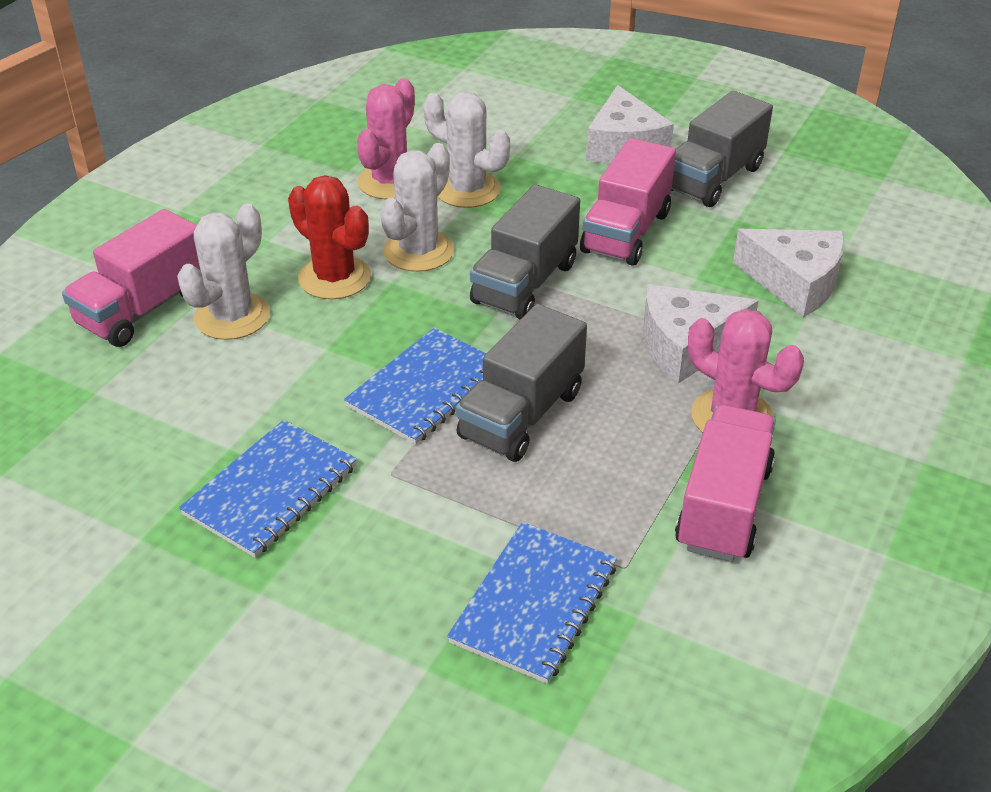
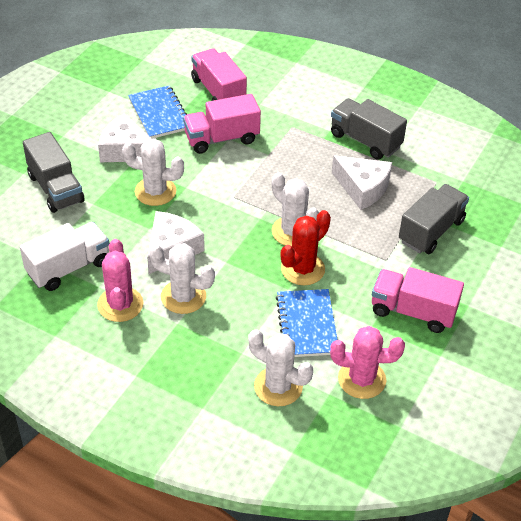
blue notebook: 3 -> 2
white cactus: 3 -> 4
white truck: 0 -> 1

